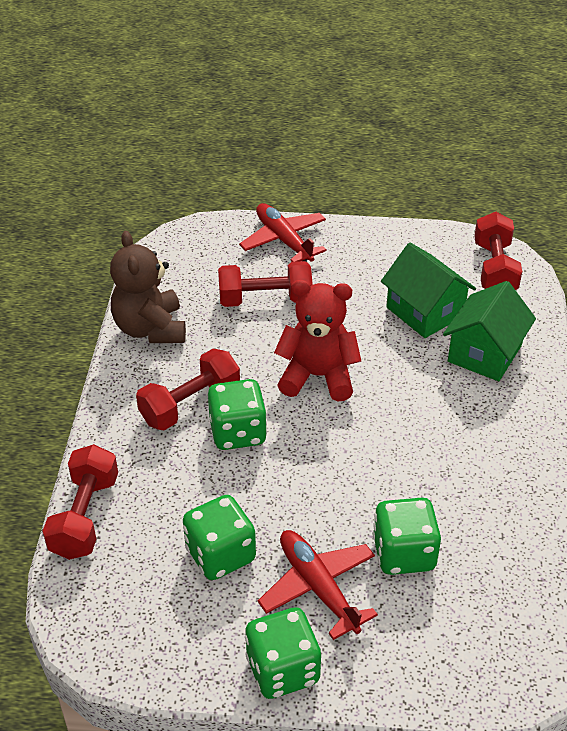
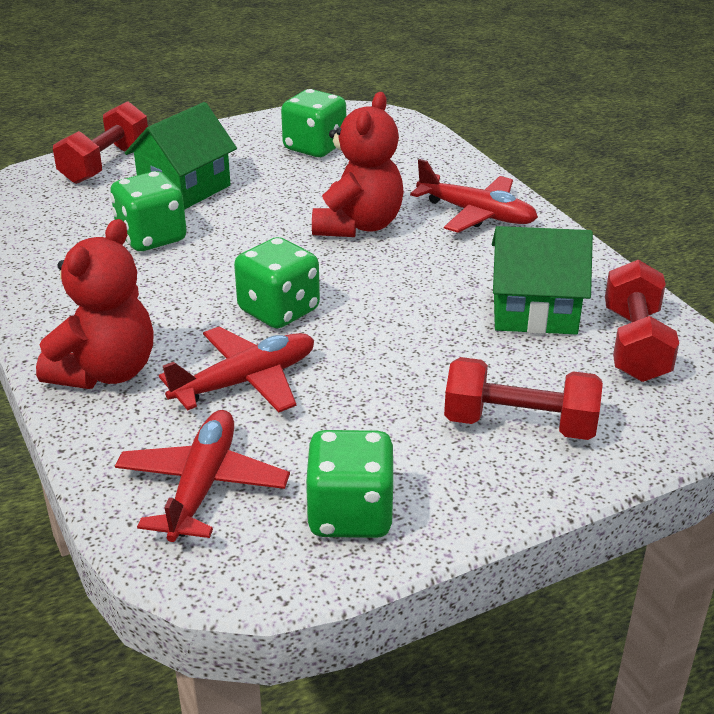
brown teddy bear: 1 -> 0
red dumbbell: 4 -> 3
red plane: 2 -> 3
red teddy bear: 1 -> 2

